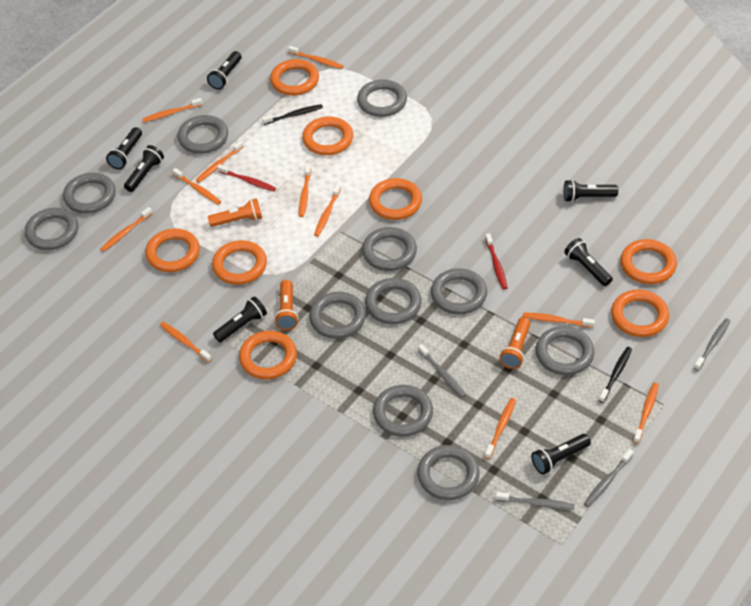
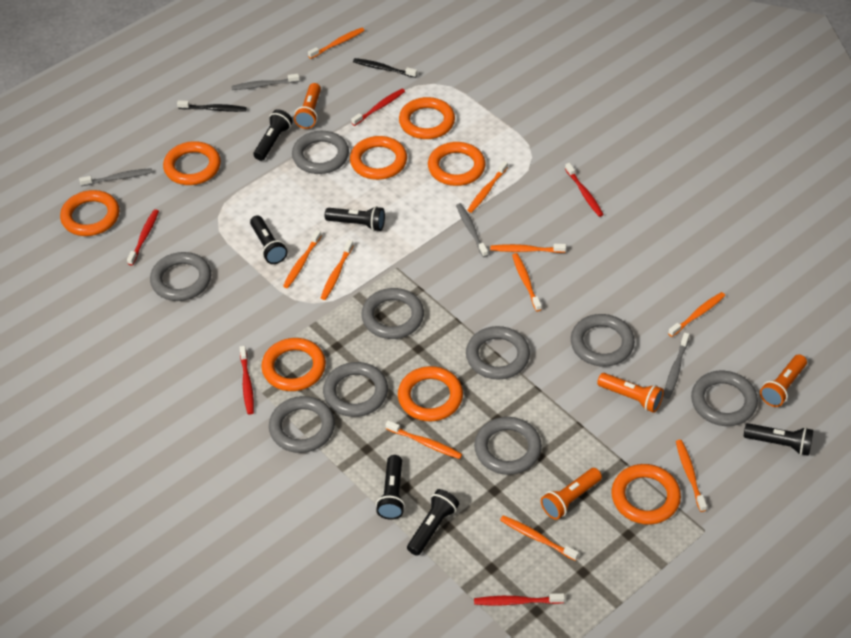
black flashlight: 7 -> 6
grey ring: 11 -> 9
orange flashlight: 3 -> 4
orange toothbrush: 11 -> 10
red toothbrush: 2 -> 5

